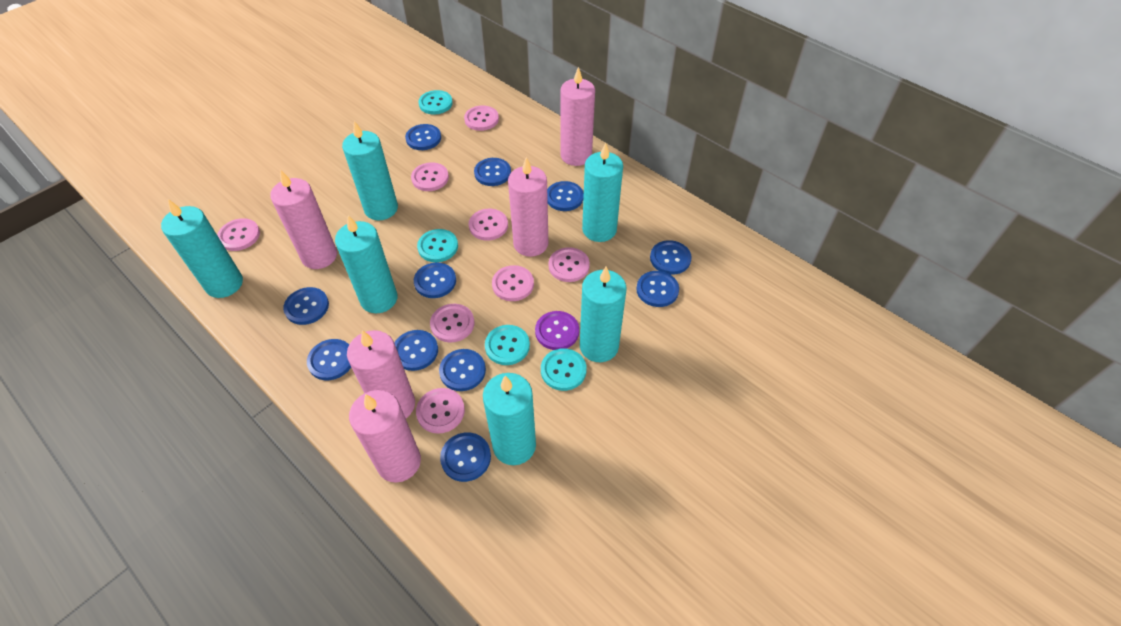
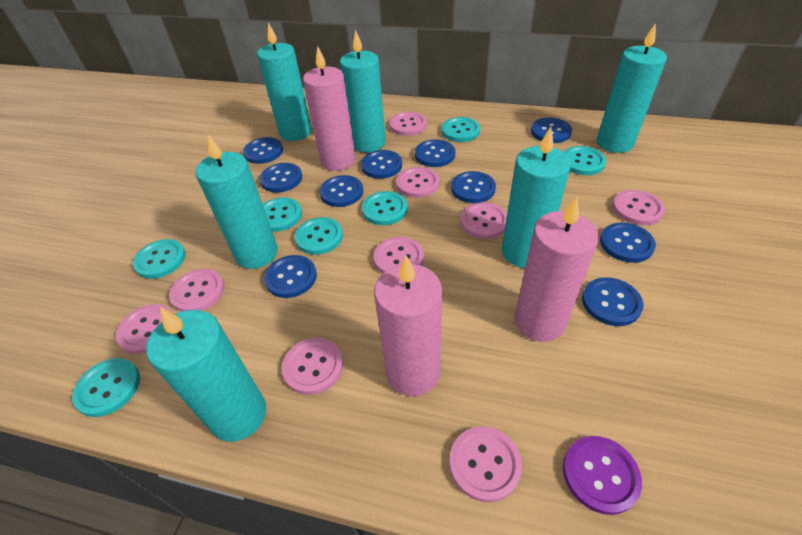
blue button: 11 -> 10
pink button: 8 -> 9
pink candle: 5 -> 3
turquoise button: 4 -> 7

